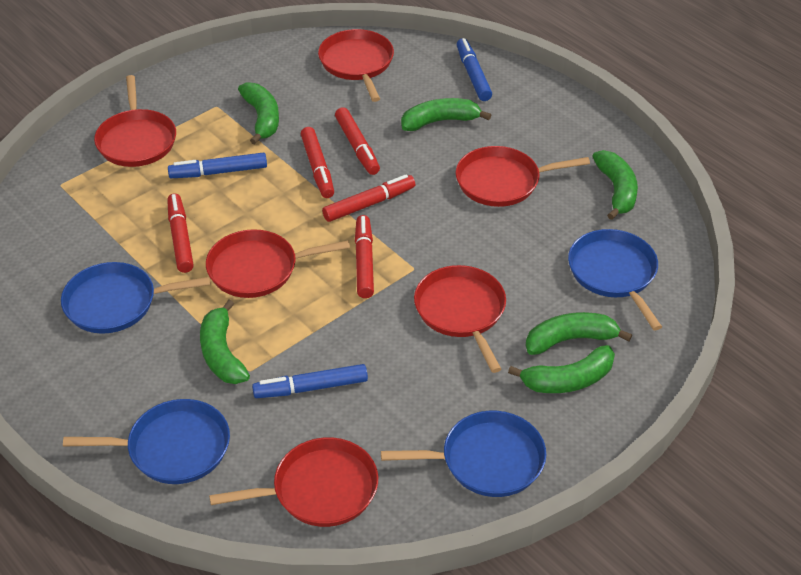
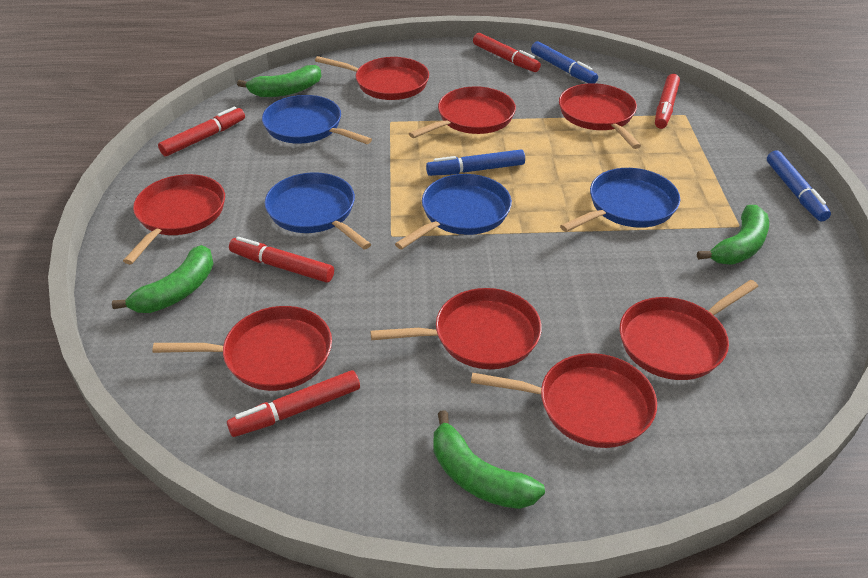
green banana: 6 -> 4
red pan: 6 -> 8

